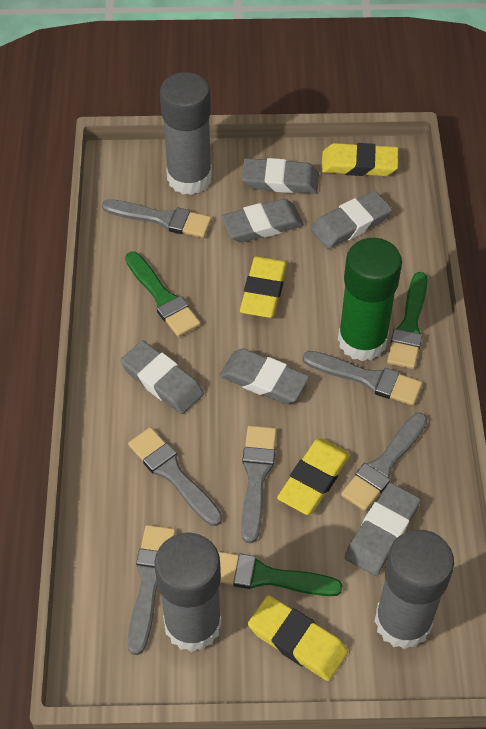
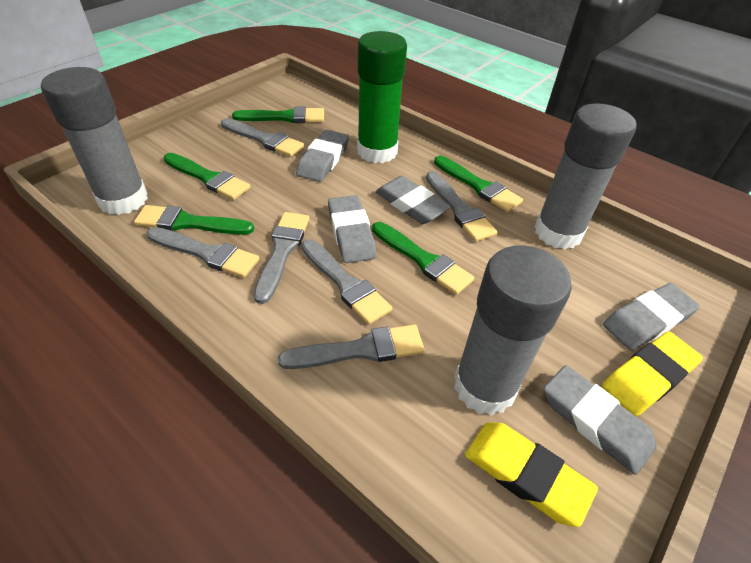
green brush: 3 -> 5
grey eraser: 6 -> 5
yellow eraser: 4 -> 2

